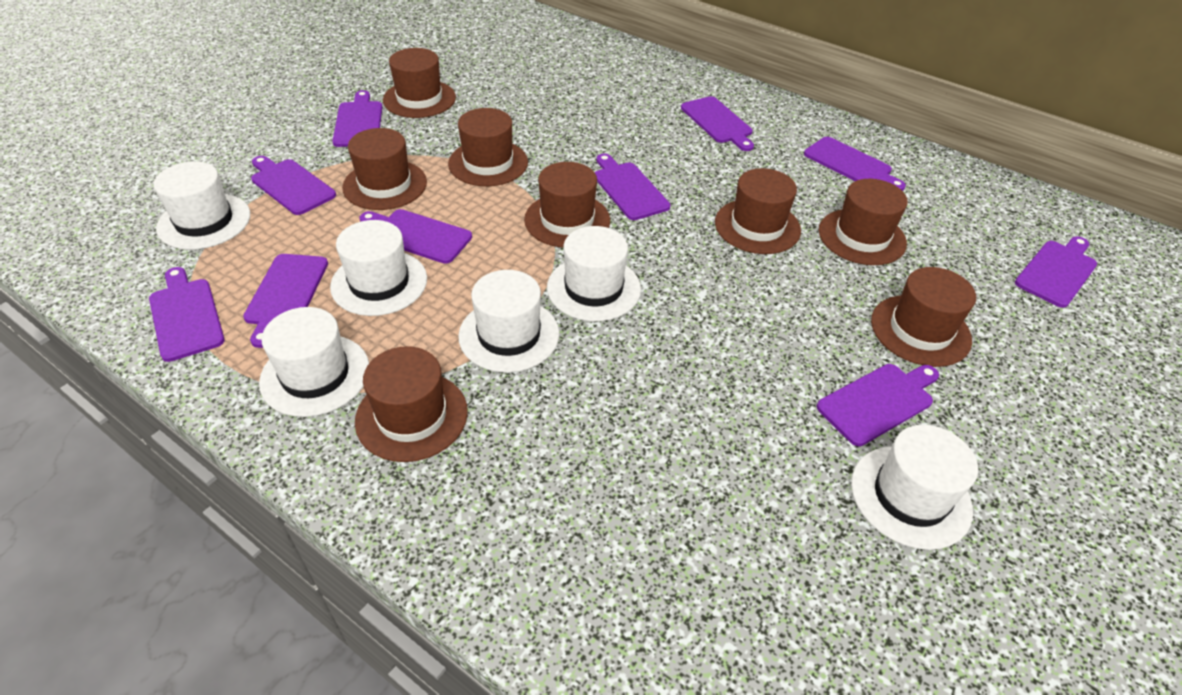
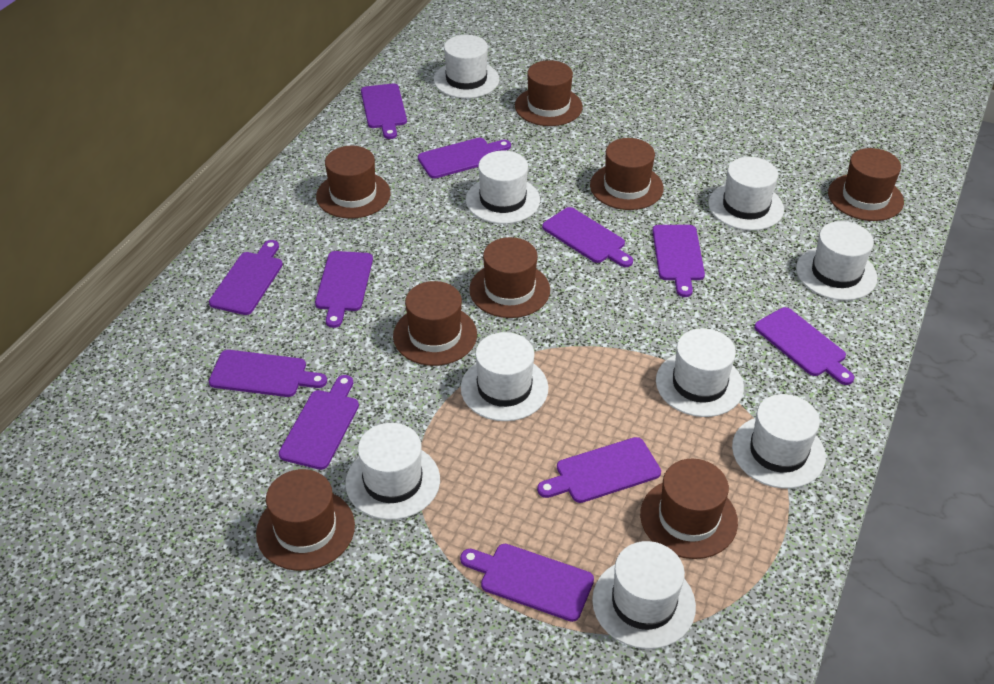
purple cutting board: 10 -> 11
white hat: 6 -> 9

